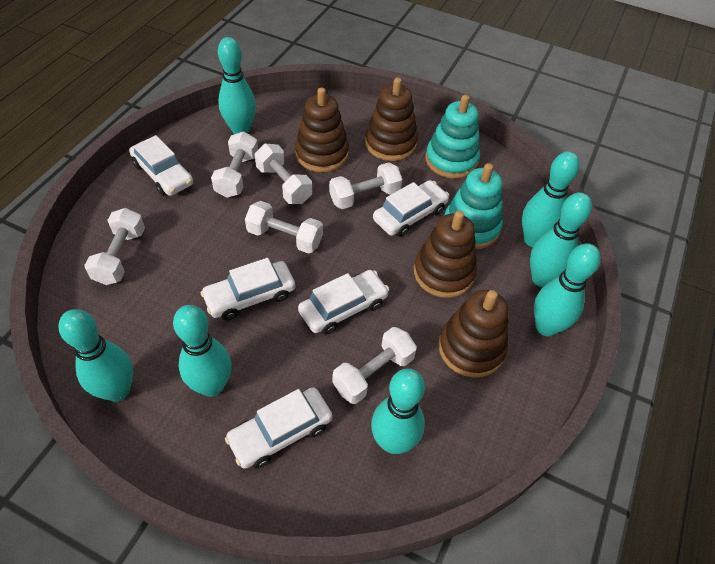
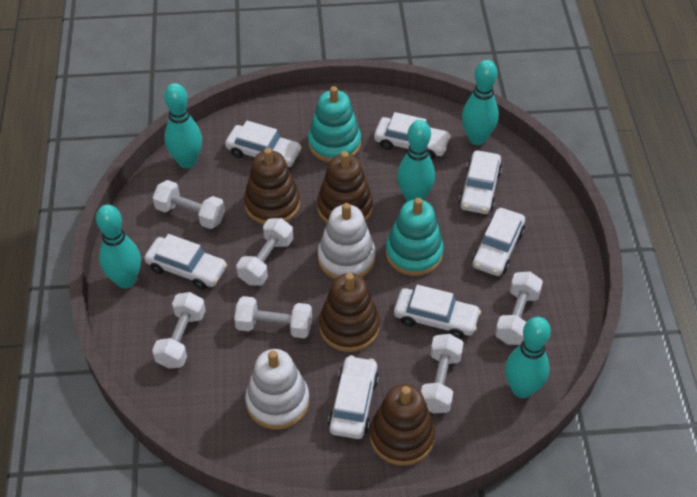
turquoise bowling pin: 7 -> 5
white car: 5 -> 7
white stacking toy: 0 -> 2

